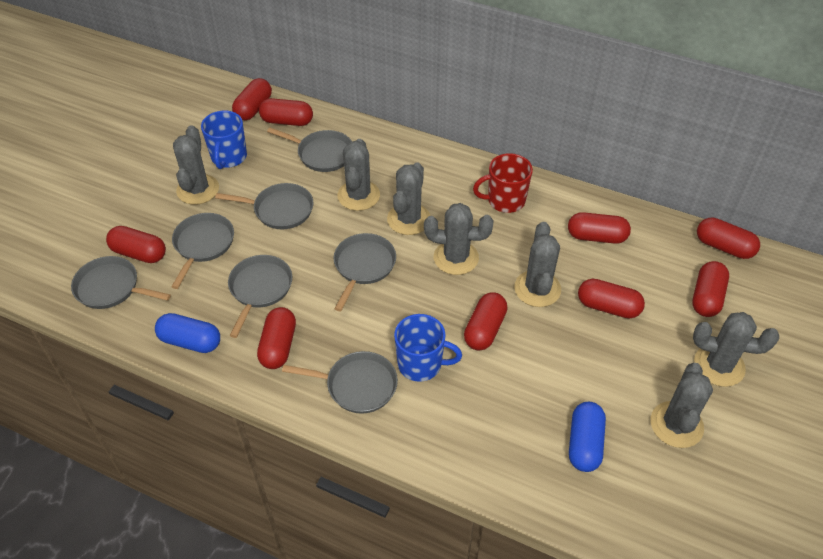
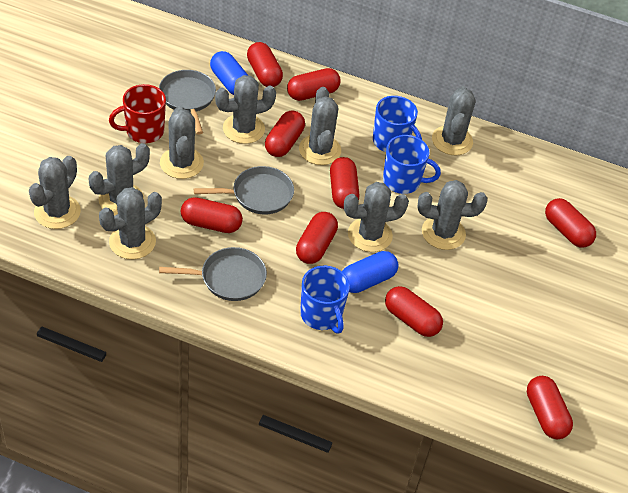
blue mug: 2 -> 3
grey cactus: 7 -> 9
grey pan: 7 -> 3

